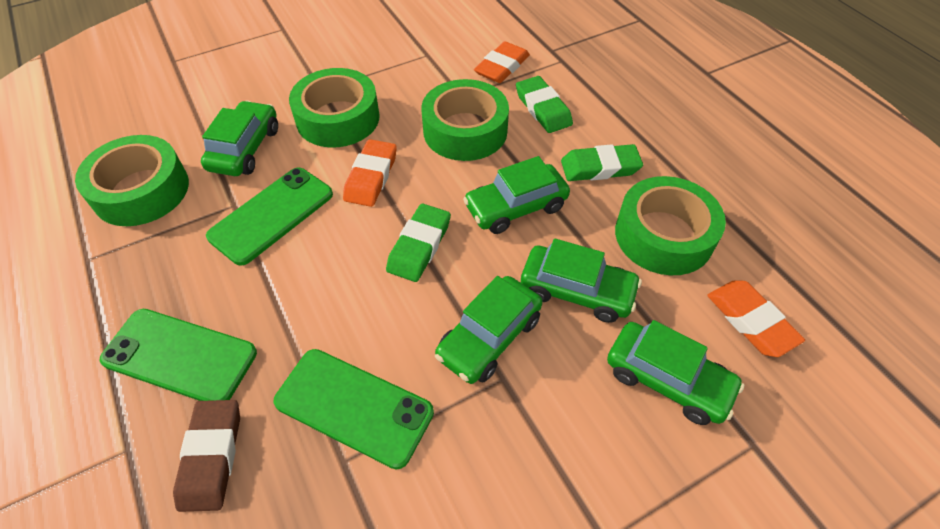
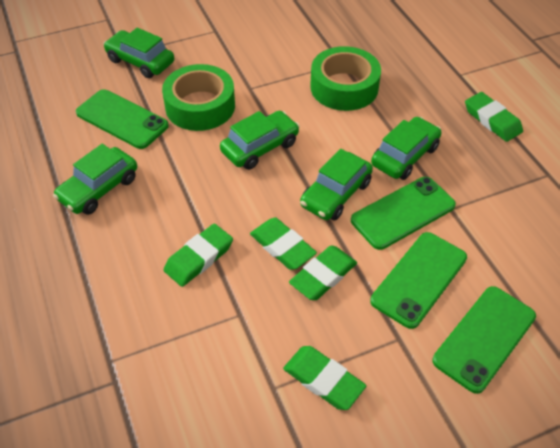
brown eraser: 1 -> 0
green eraser: 3 -> 5
green phone: 3 -> 4
green tape: 4 -> 2
orange eraser: 3 -> 0

